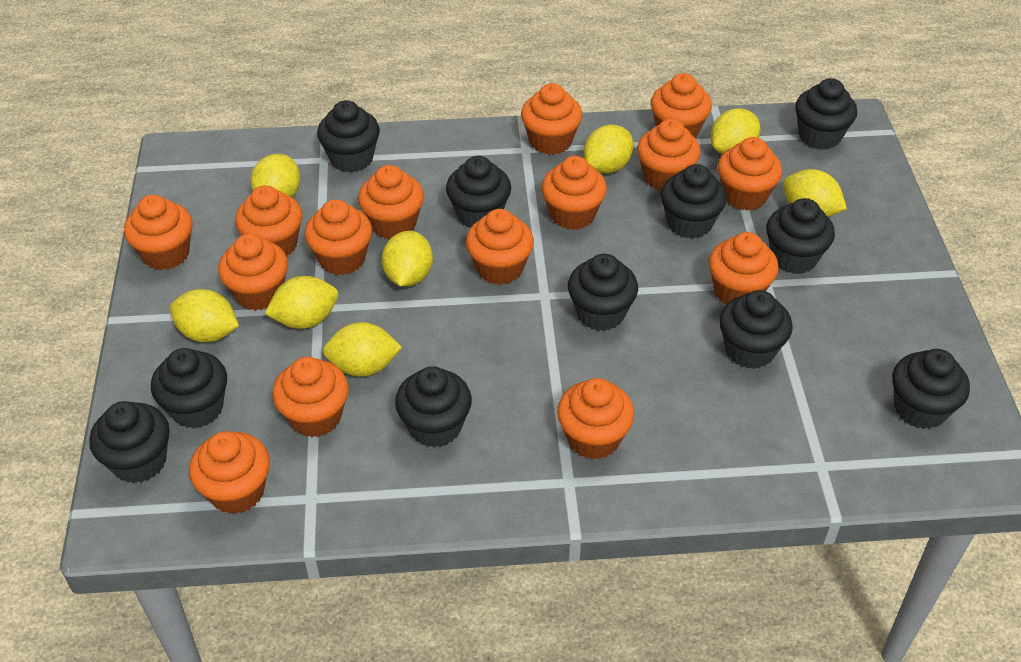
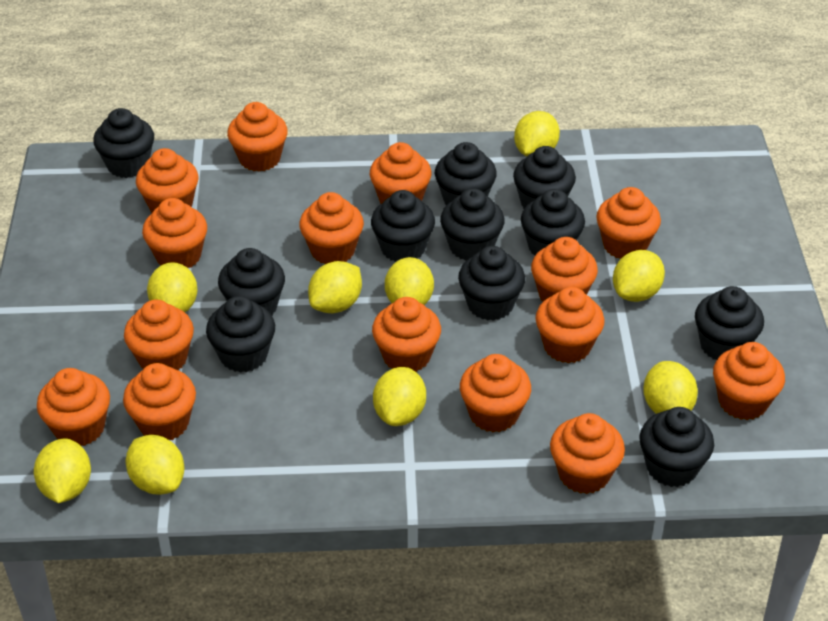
yellow lemon: 8 -> 9

